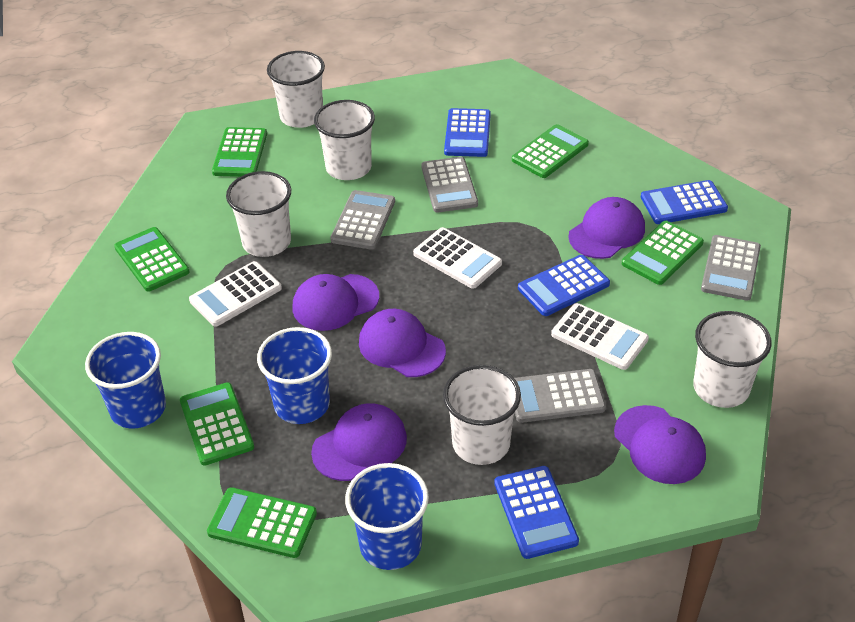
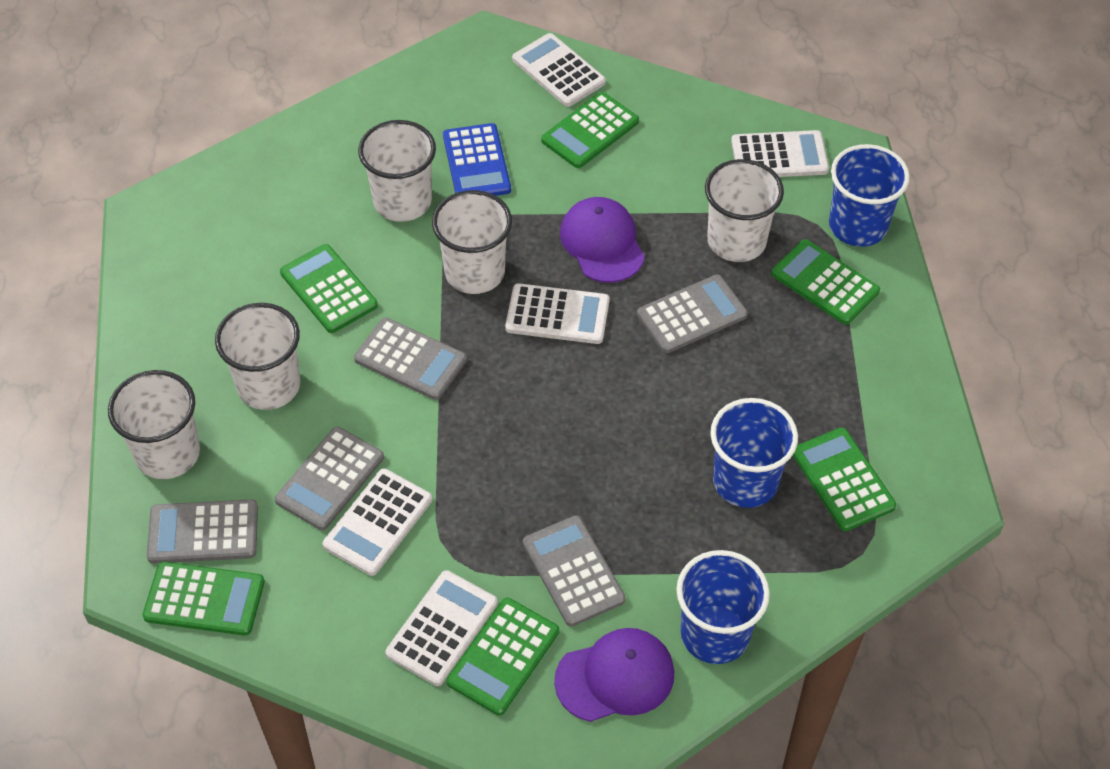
blue calculator: 4 -> 1
grey calculator: 4 -> 5
purple cap: 5 -> 2
white calculator: 3 -> 5

